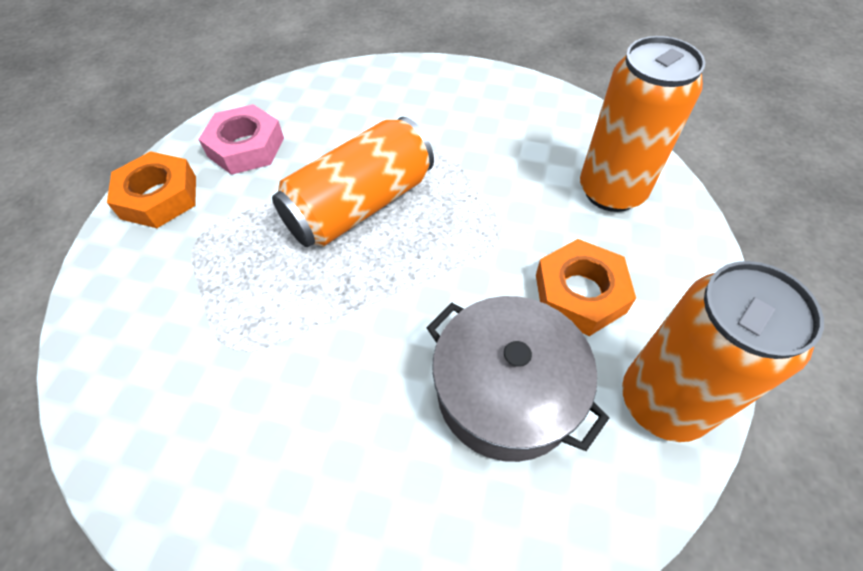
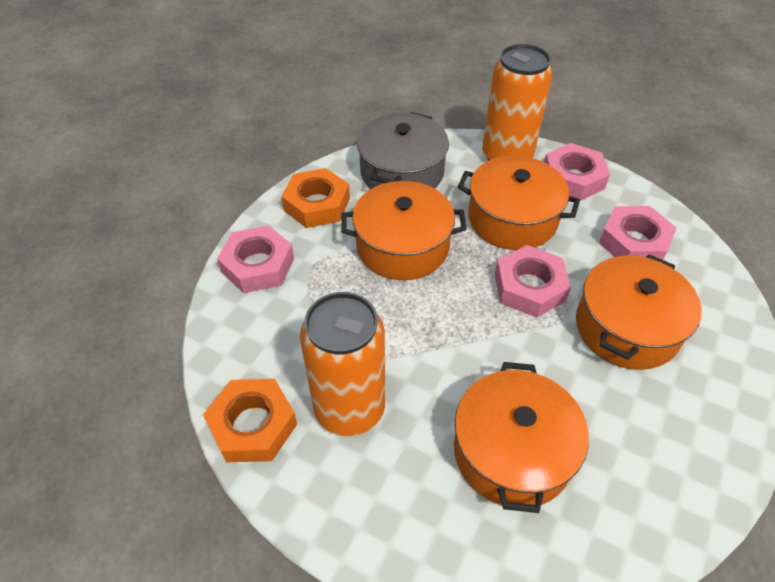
orange can: 3 -> 2
orange pot: 0 -> 4
pink nut: 1 -> 4

